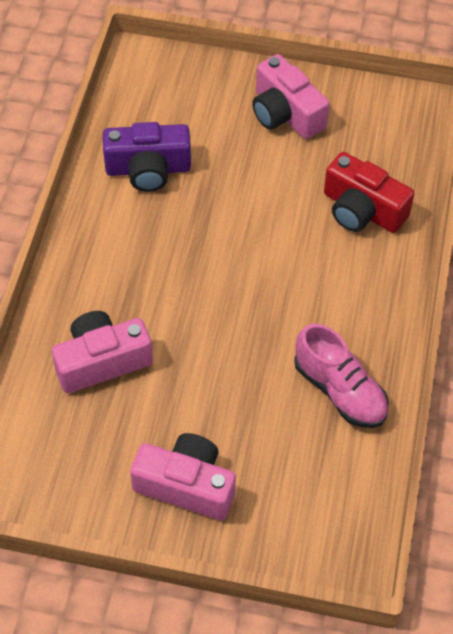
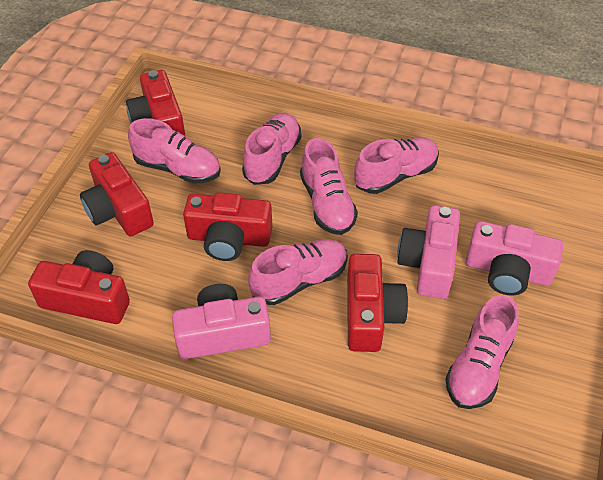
pink shoe: 1 -> 6
purple camera: 1 -> 0
red camera: 1 -> 5

